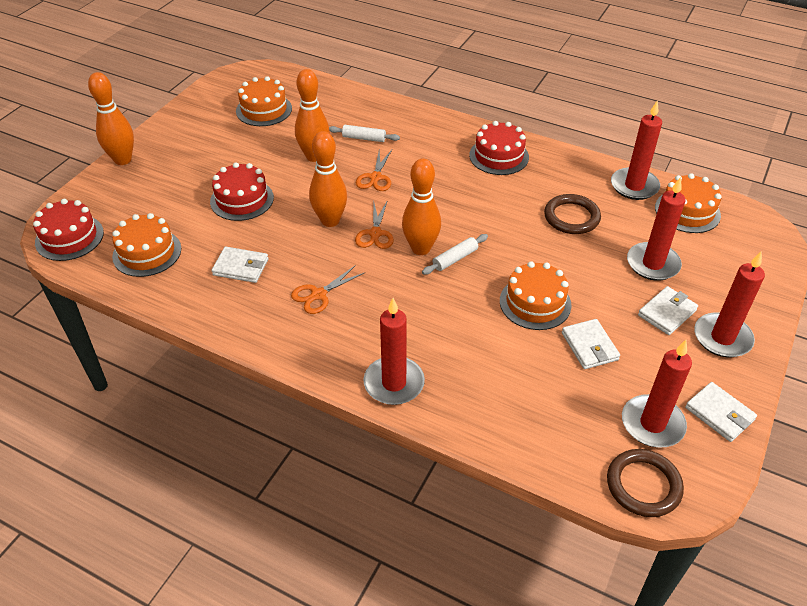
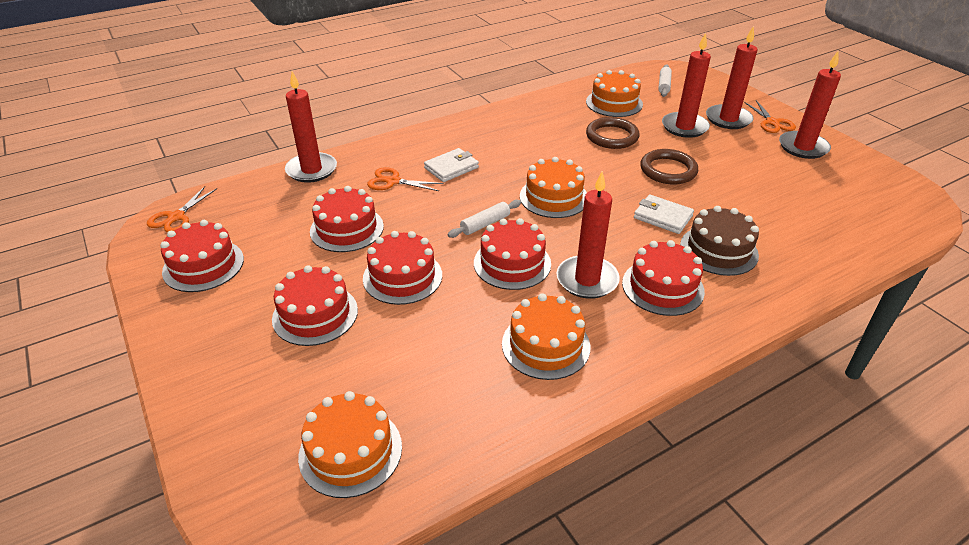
brown cake: 0 -> 1
orange bowling pin: 4 -> 0
red cake: 3 -> 6
white wallet: 4 -> 2

